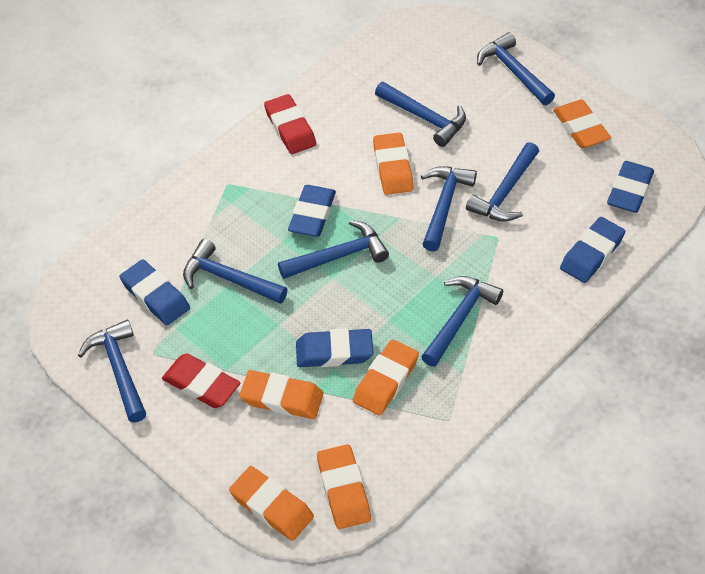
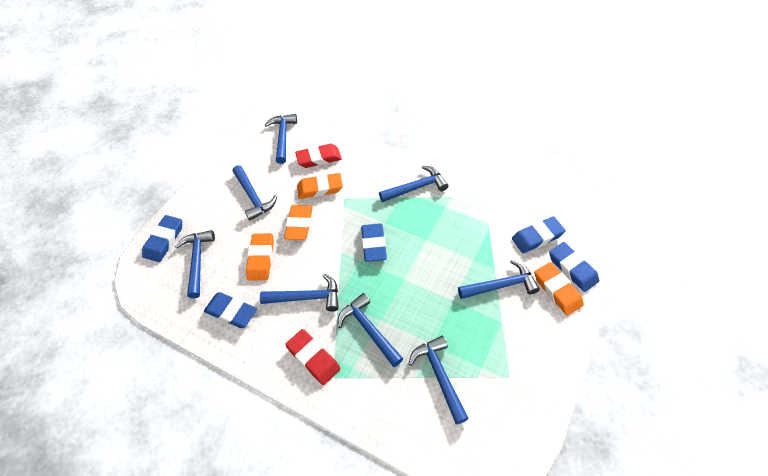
orange eraser: 6 -> 4

